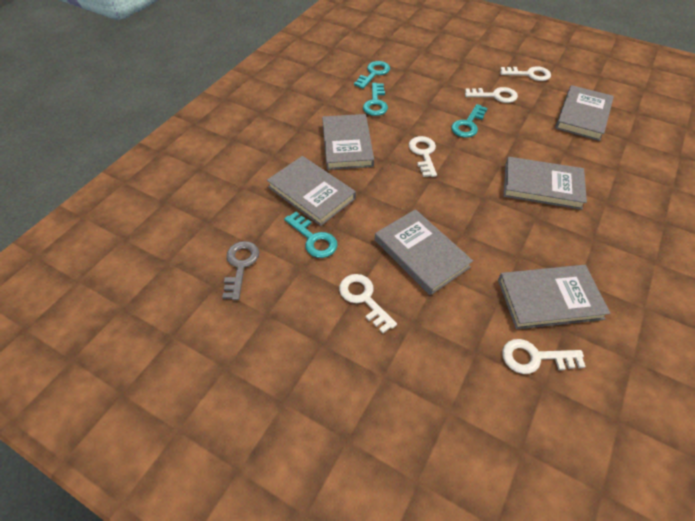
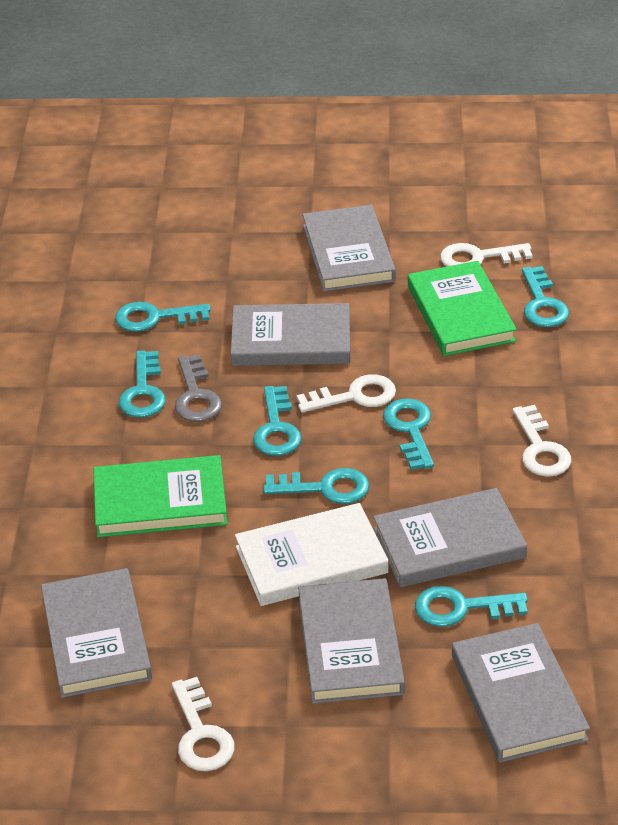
green book: 0 -> 2
turquoise key: 4 -> 7
white book: 0 -> 1
white key: 5 -> 4

